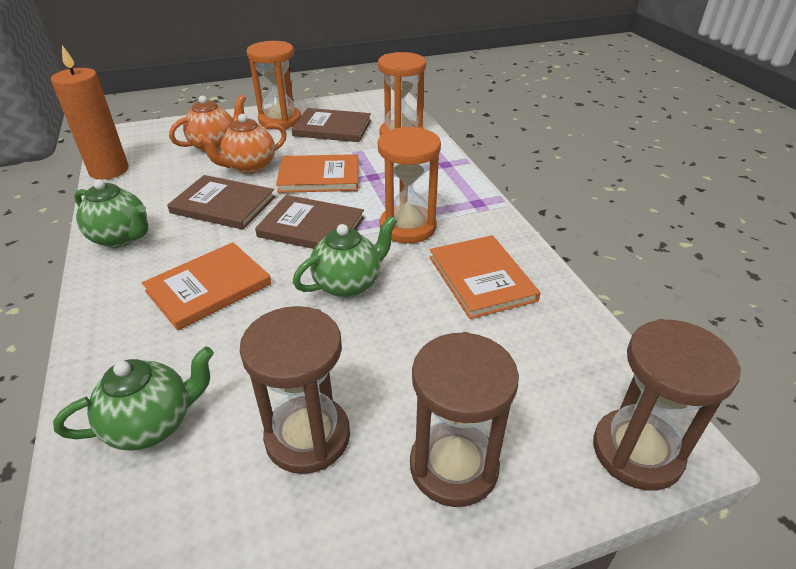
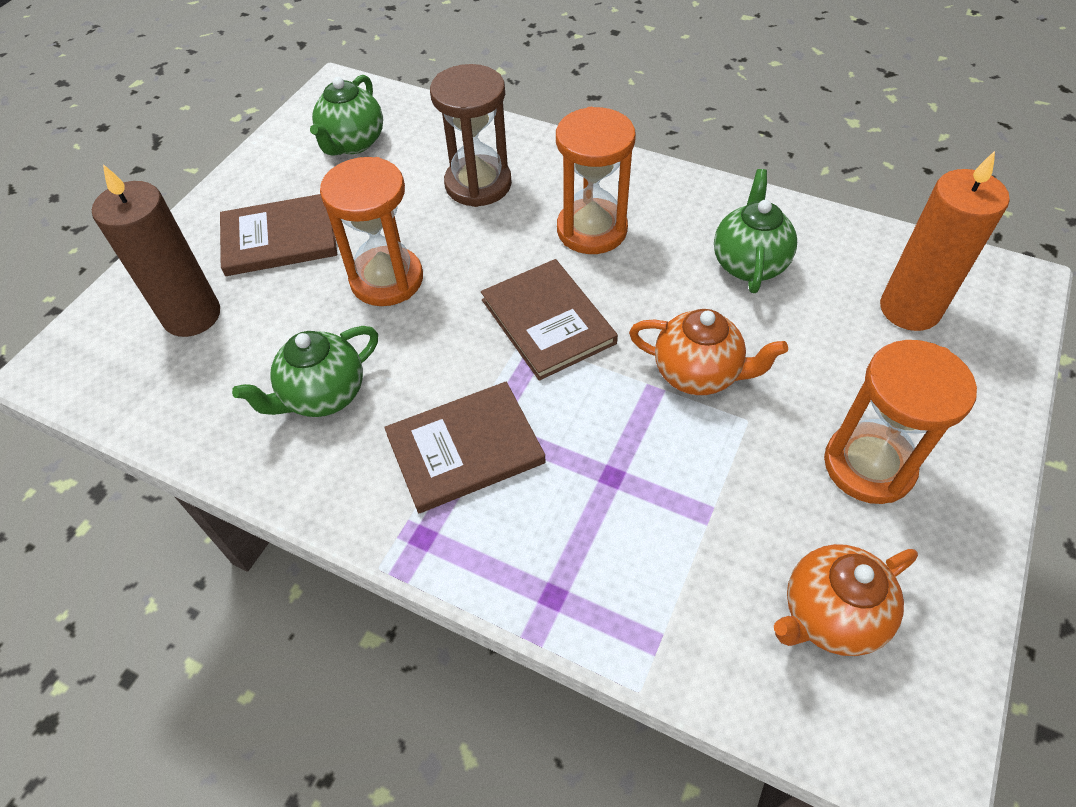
brown candle: 0 -> 1
brown hourglass: 3 -> 1
orange book: 3 -> 0

